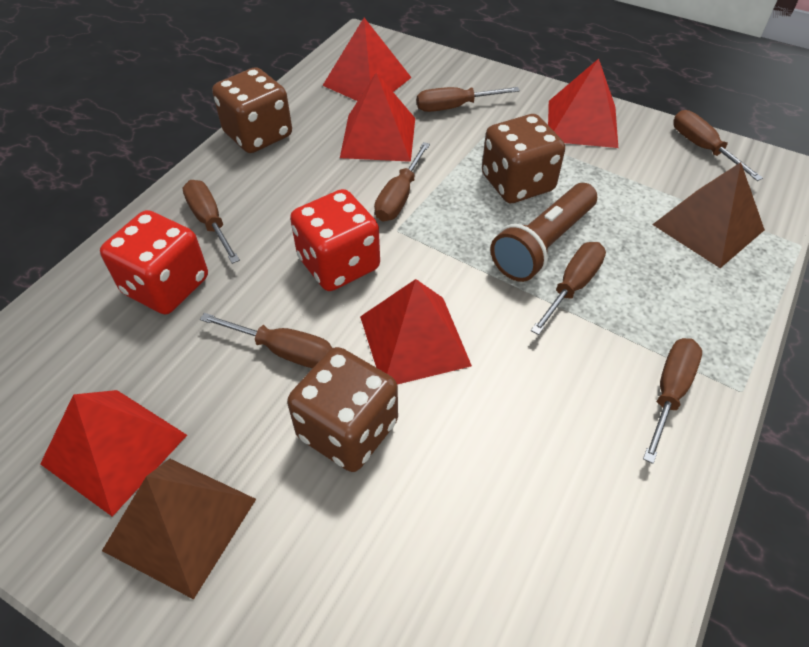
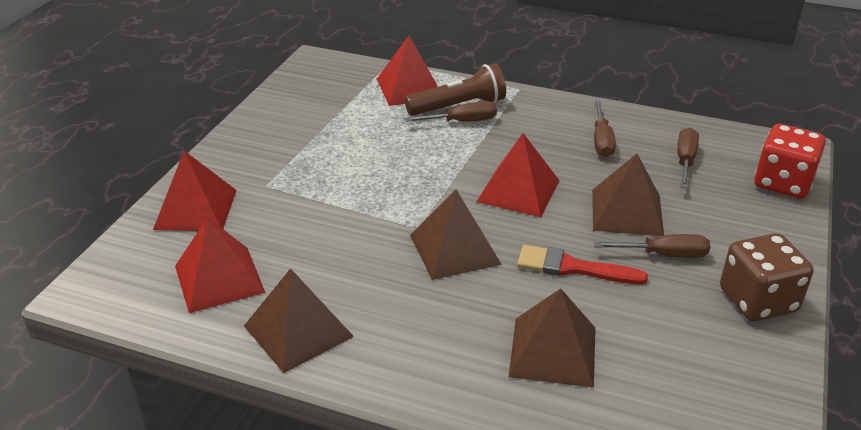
brown dice: 3 -> 1
brown pyramid: 2 -> 4
brown screwdriver: 7 -> 4
red brush: 0 -> 1
red dice: 2 -> 1
red pyramid: 5 -> 4

